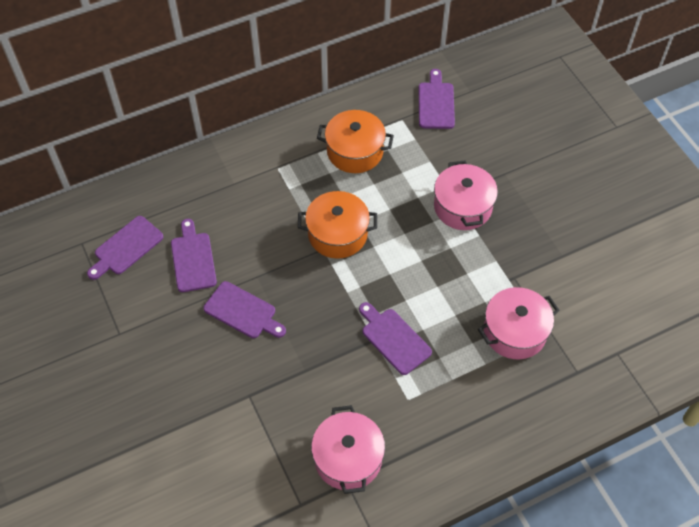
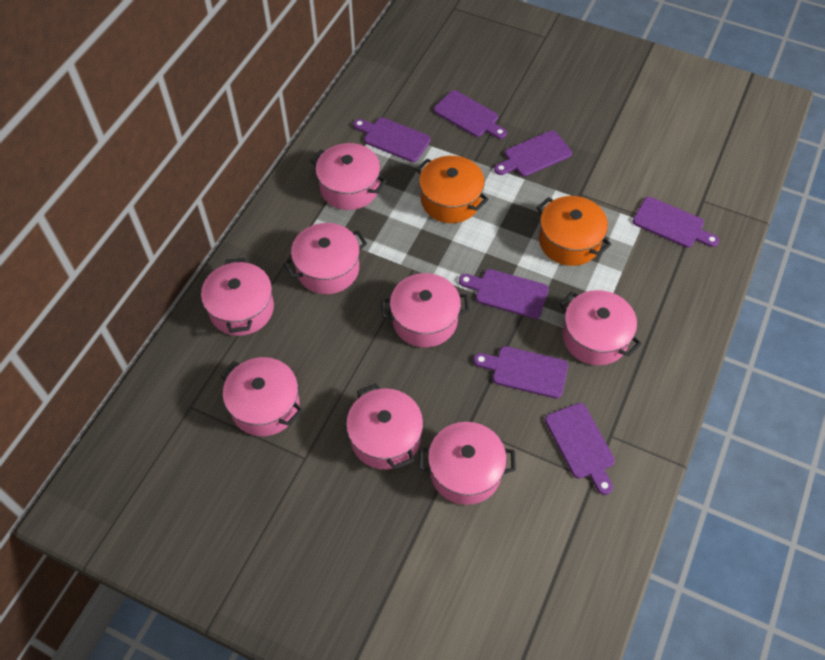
pink pot: 3 -> 8
purple cutting board: 5 -> 7

